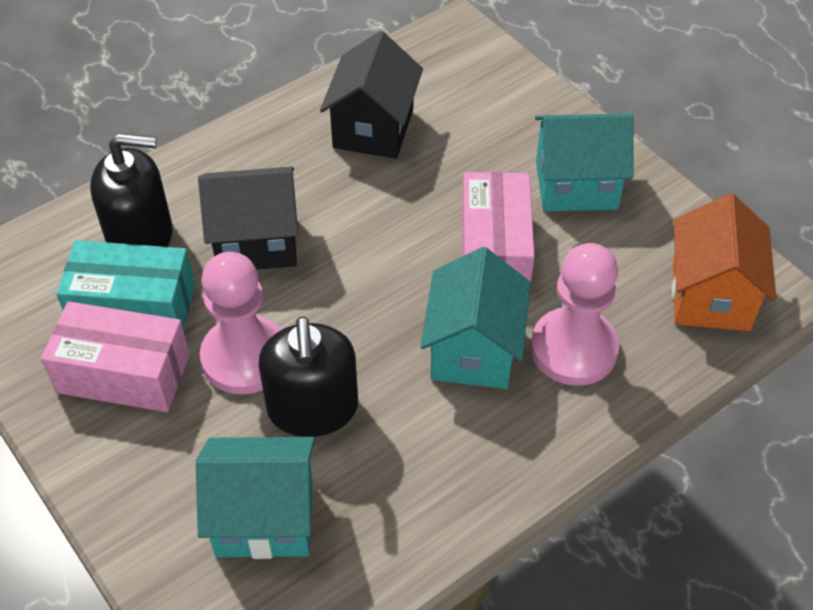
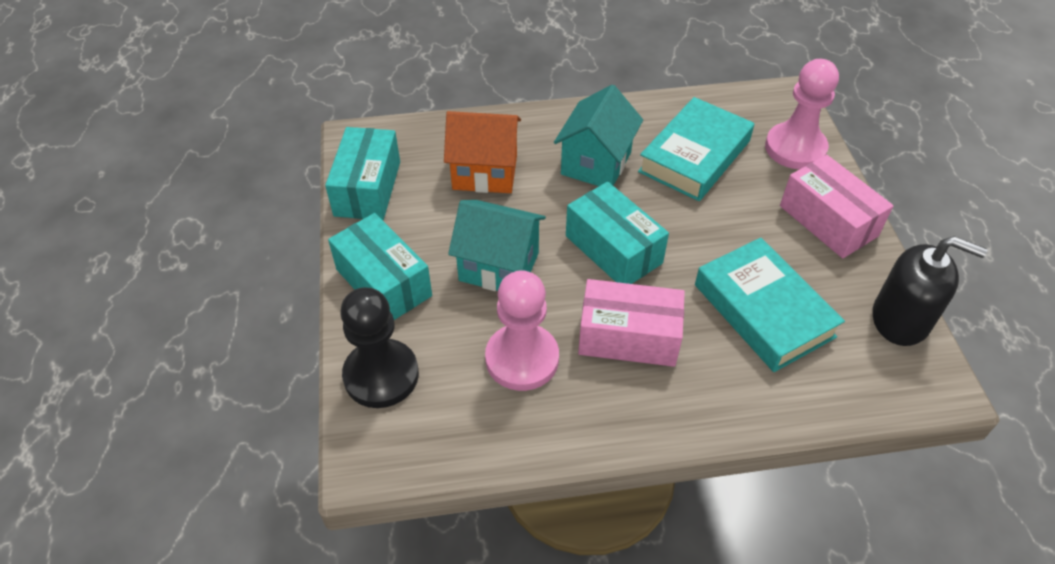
black house: 2 -> 0
black pawn: 0 -> 1
black soap dispenser: 2 -> 1
turquoise book: 0 -> 2
turquoise box: 1 -> 3
turquoise house: 3 -> 2

